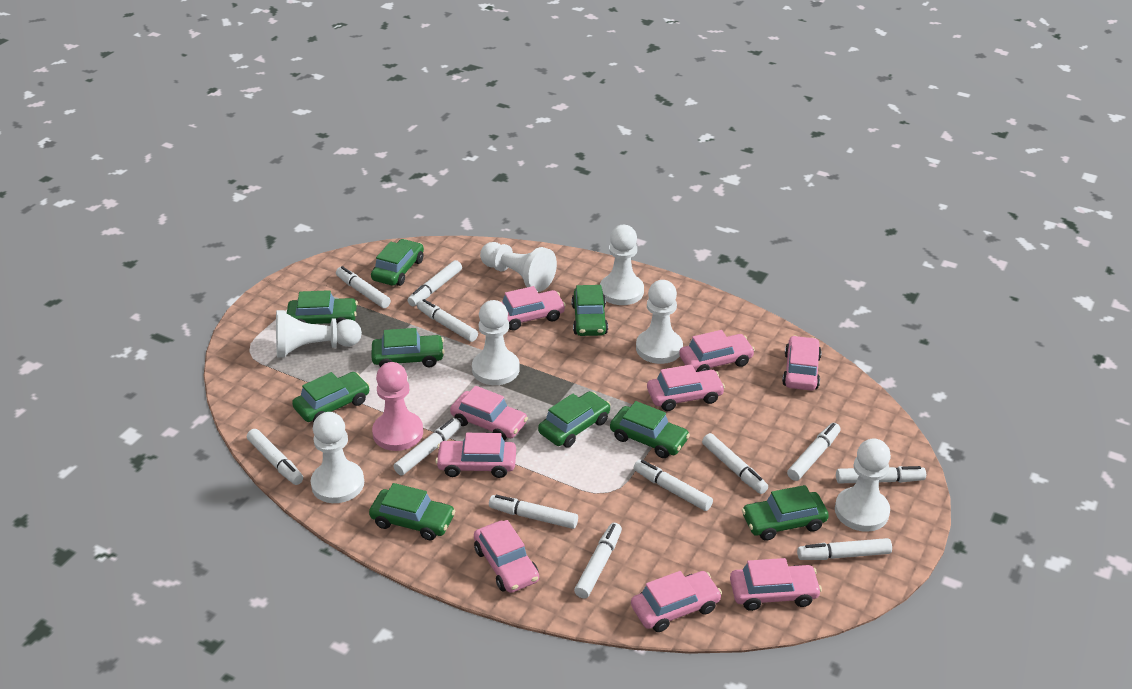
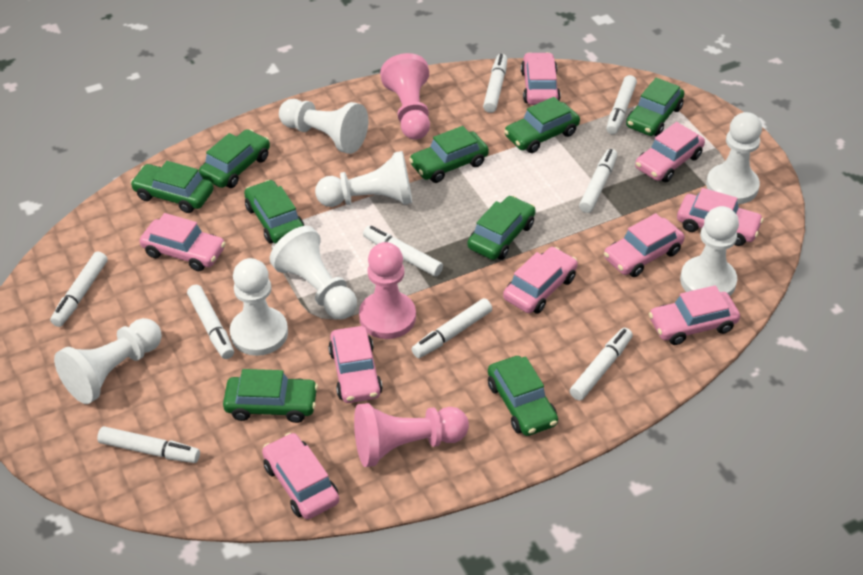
pink pawn: 1 -> 3
white marker: 12 -> 9

